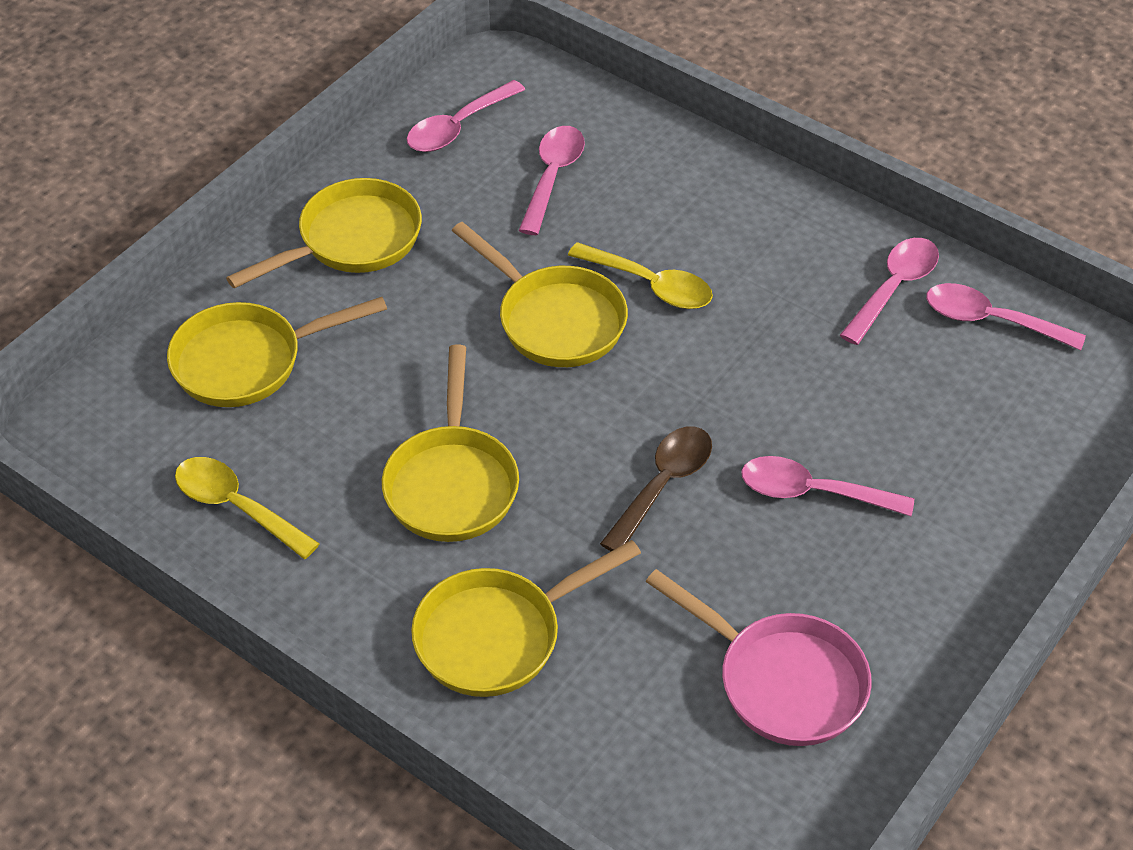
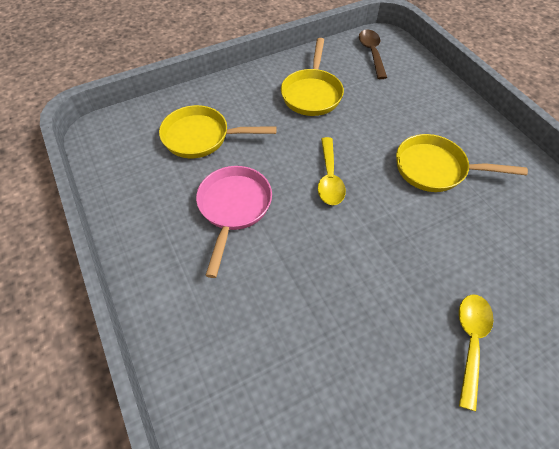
pink spoon: 5 -> 0
yellow pan: 5 -> 3

